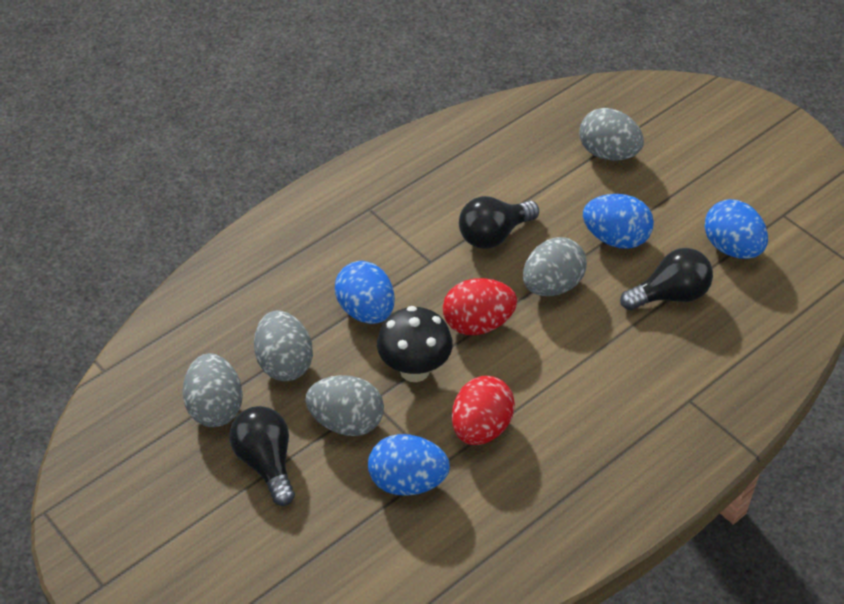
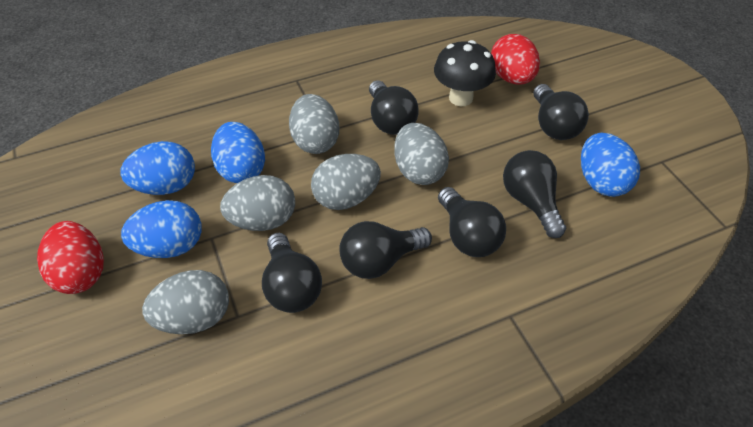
black light bulb: 3 -> 6

